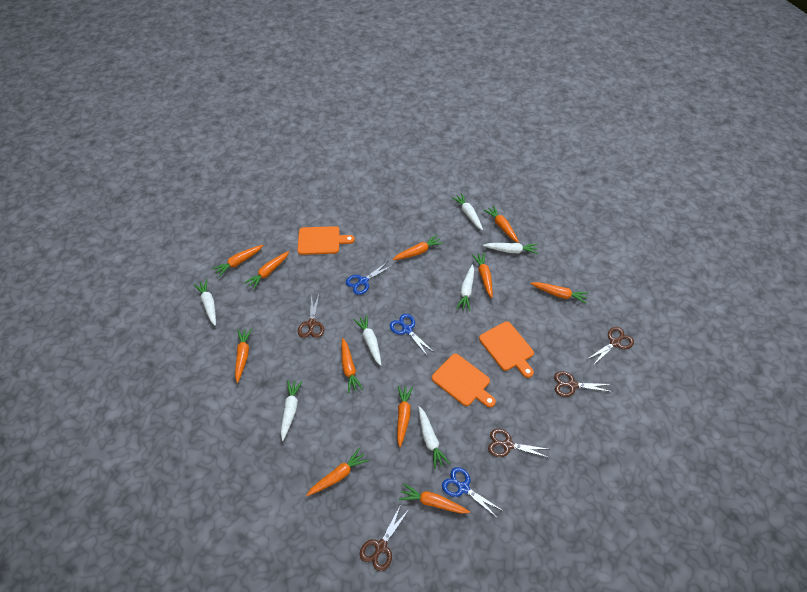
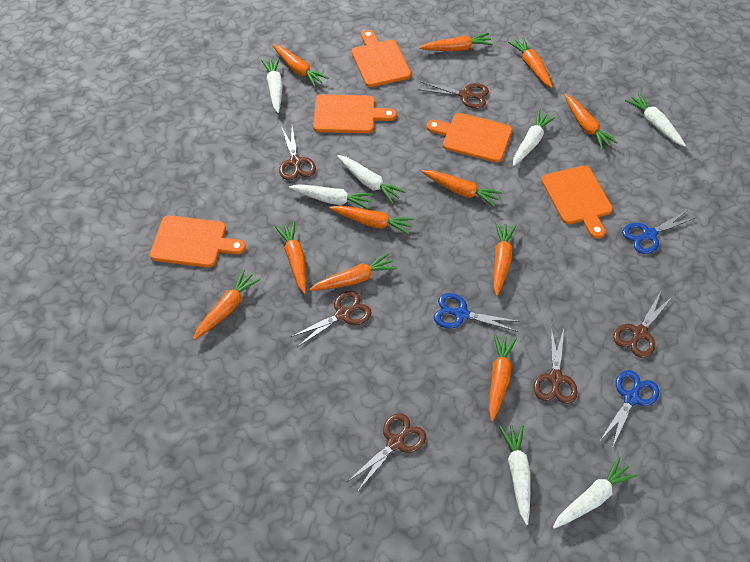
brown scissors: 5 -> 6
orange cutting board: 3 -> 5

